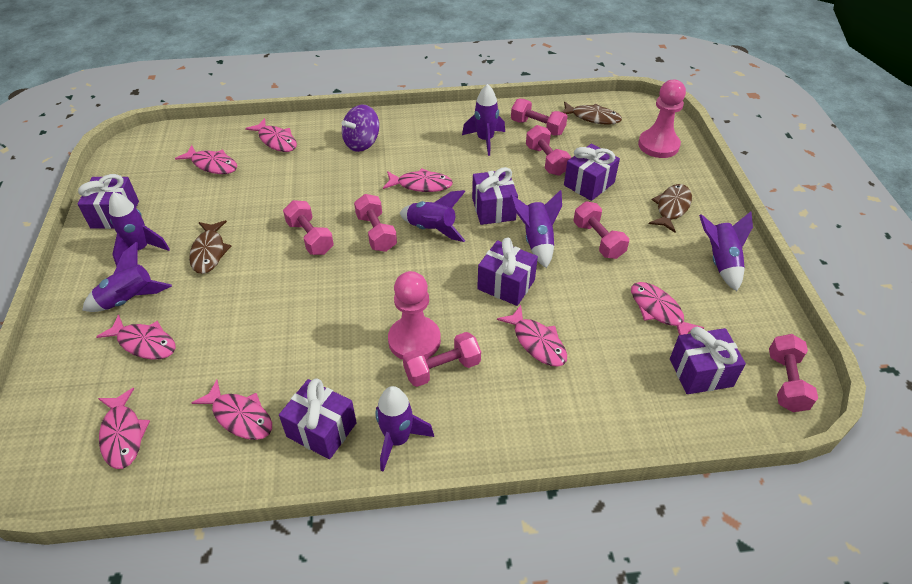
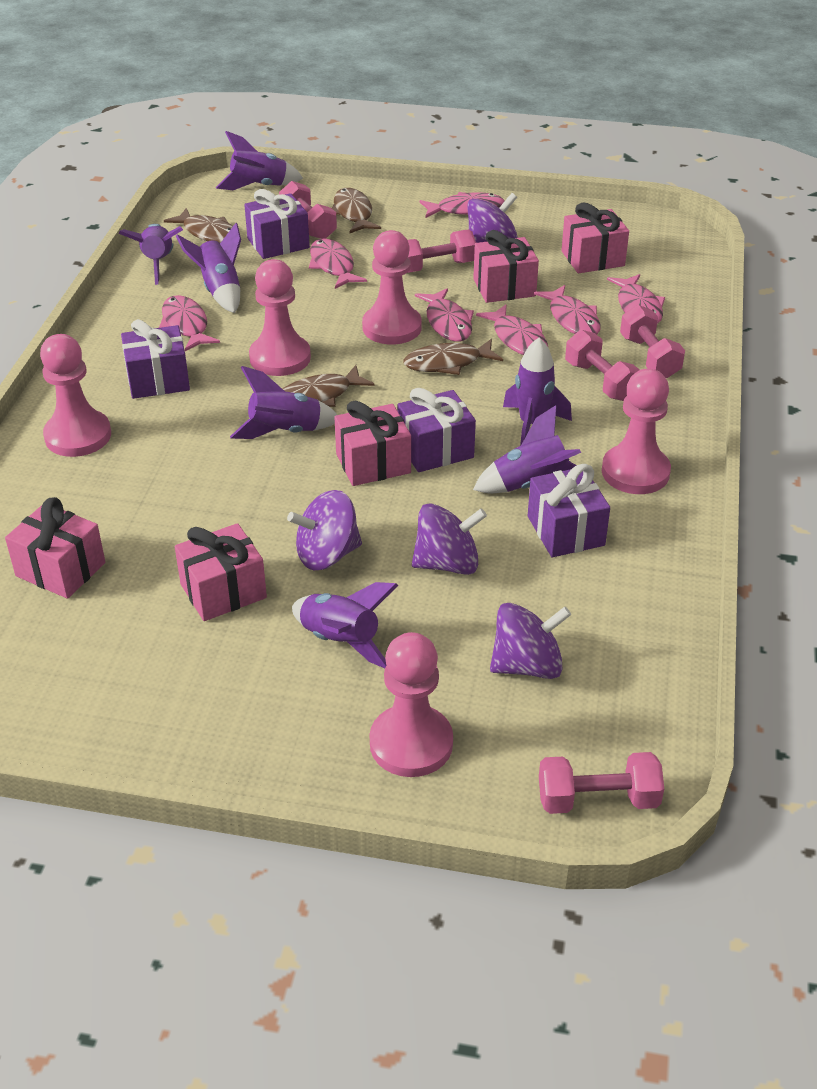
brown fish: 3 -> 4
pink dumbbell: 7 -> 5
pink fish: 8 -> 7
pink gift: 0 -> 5
pink pawn: 2 -> 5
purple gift: 6 -> 4
purple spinning top: 1 -> 4

